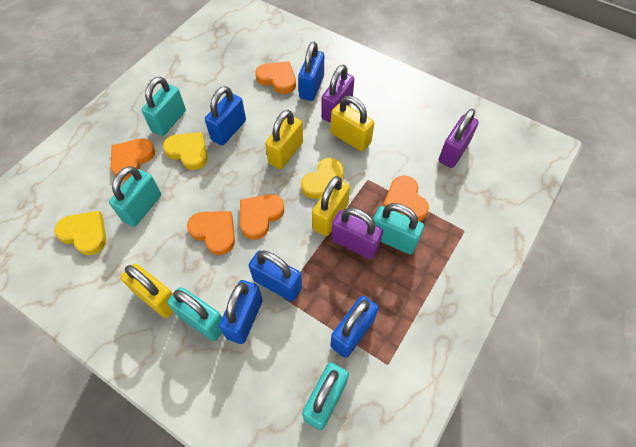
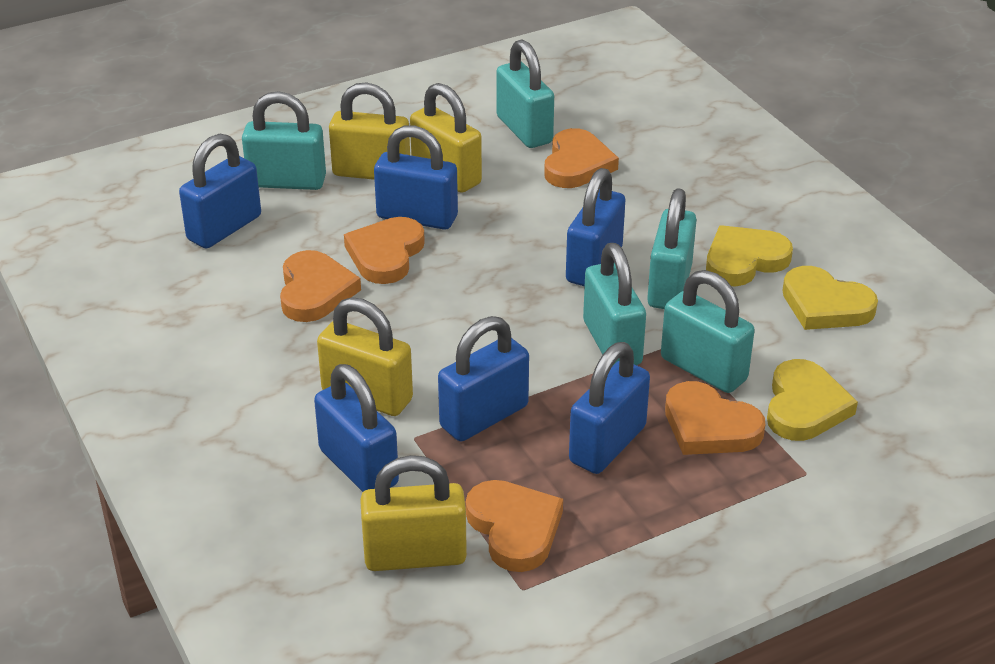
blue padlock: 5 -> 6
purple padlock: 3 -> 0

